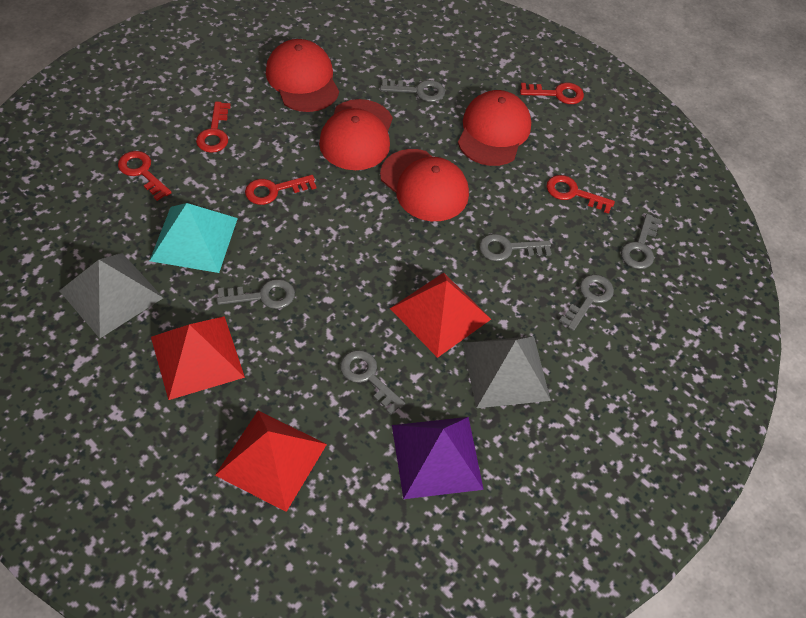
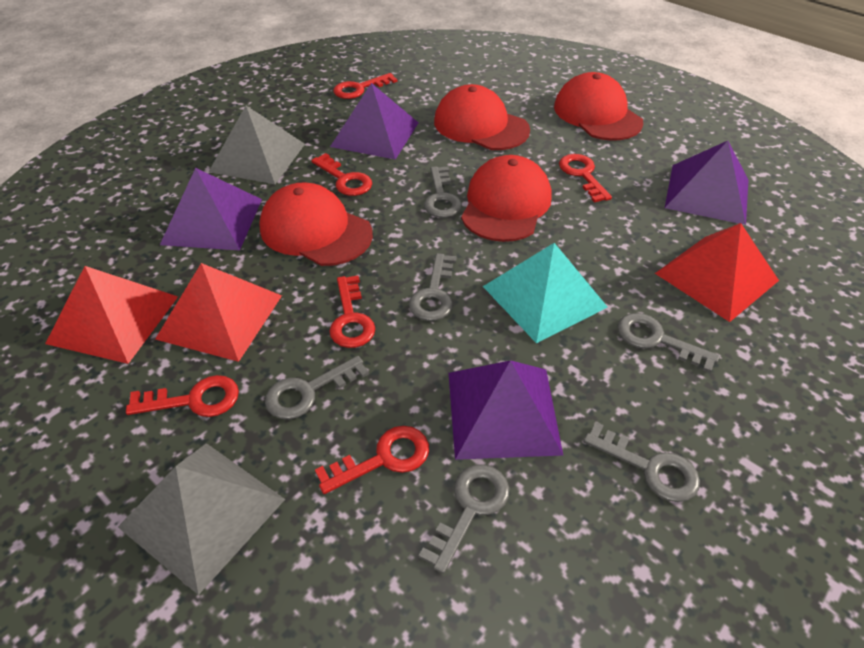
purple pyramid: 1 -> 4
red key: 5 -> 6

